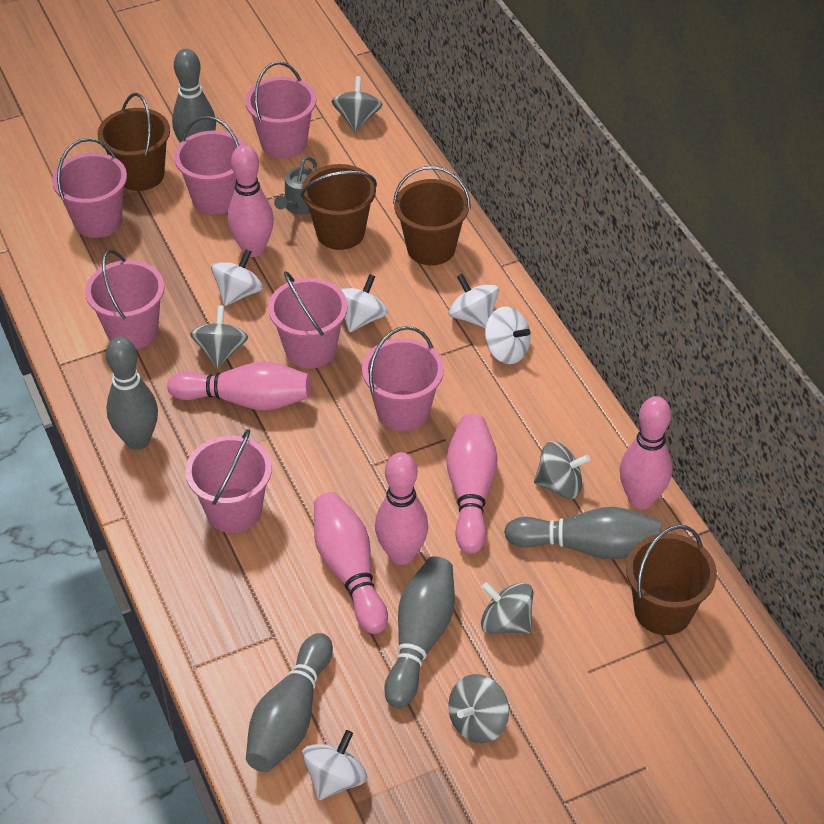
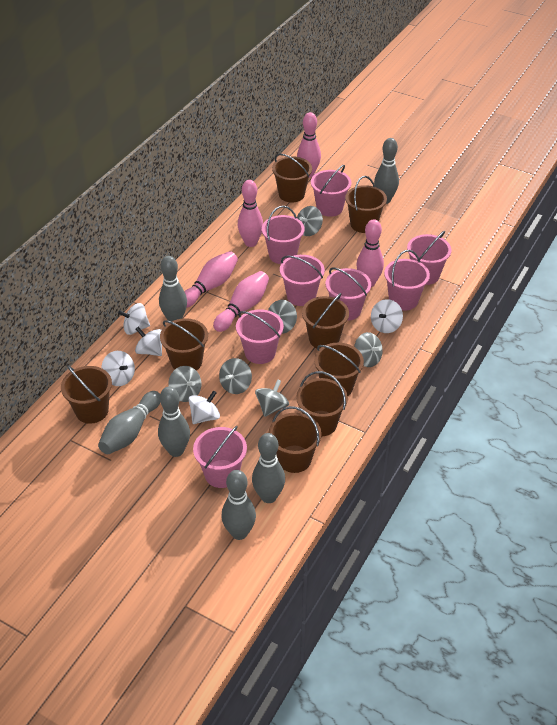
brown bucket: 4 -> 8
grey bowling pin: 5 -> 6
grey spinning top: 5 -> 6
grey watering can: 1 -> 0
pink bowling pin: 6 -> 5
pink bucket: 7 -> 8

